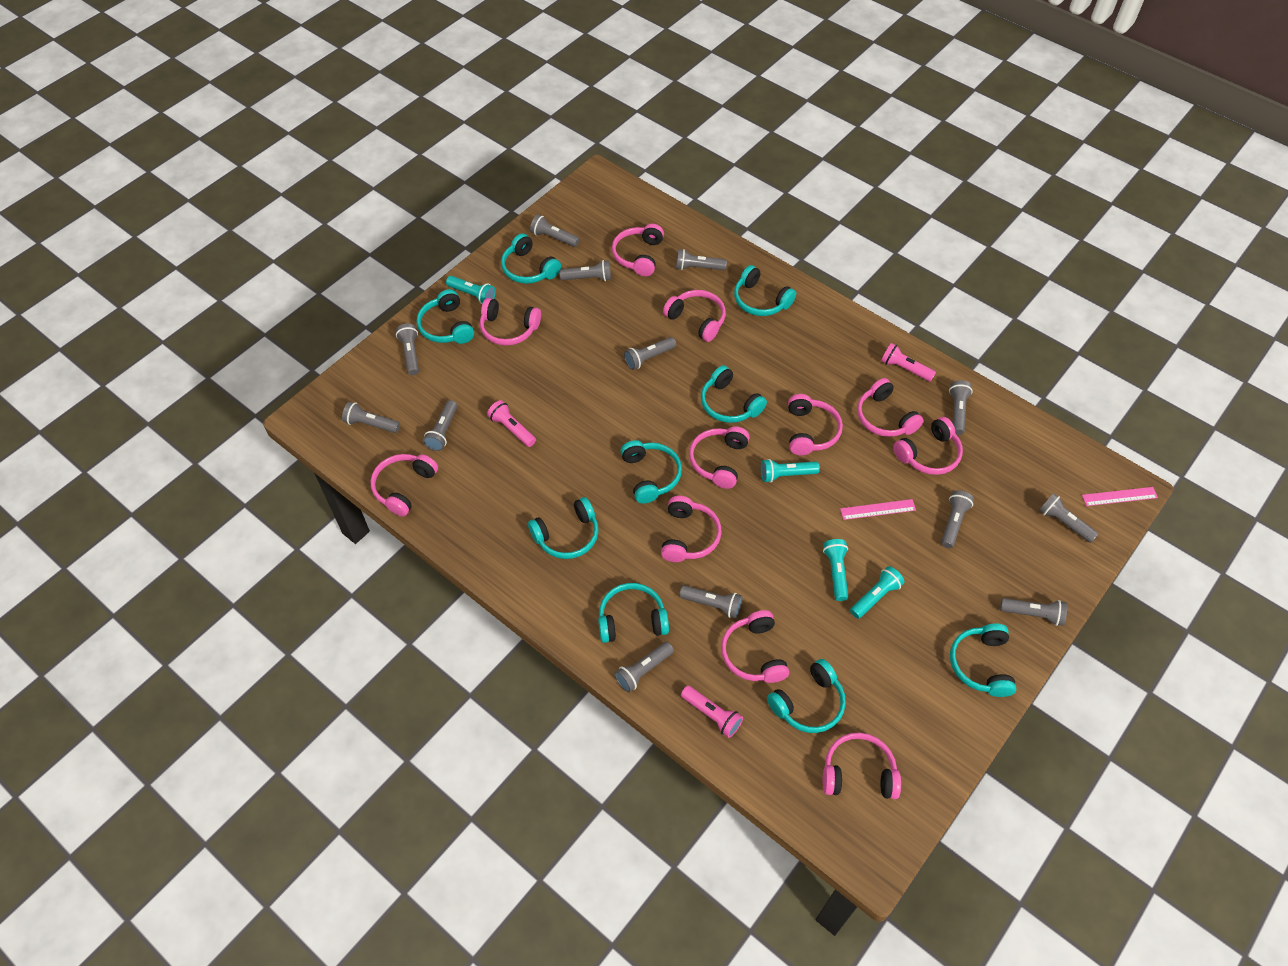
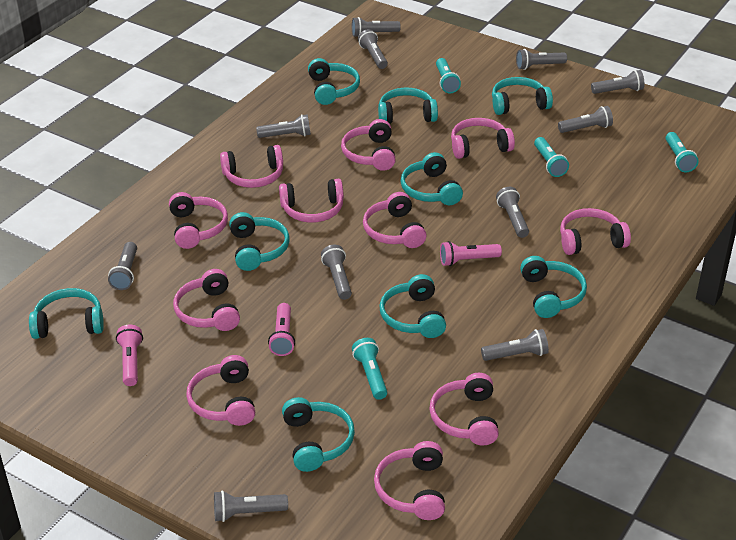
grey flashlight: 13 -> 11
pink ruler: 2 -> 0

